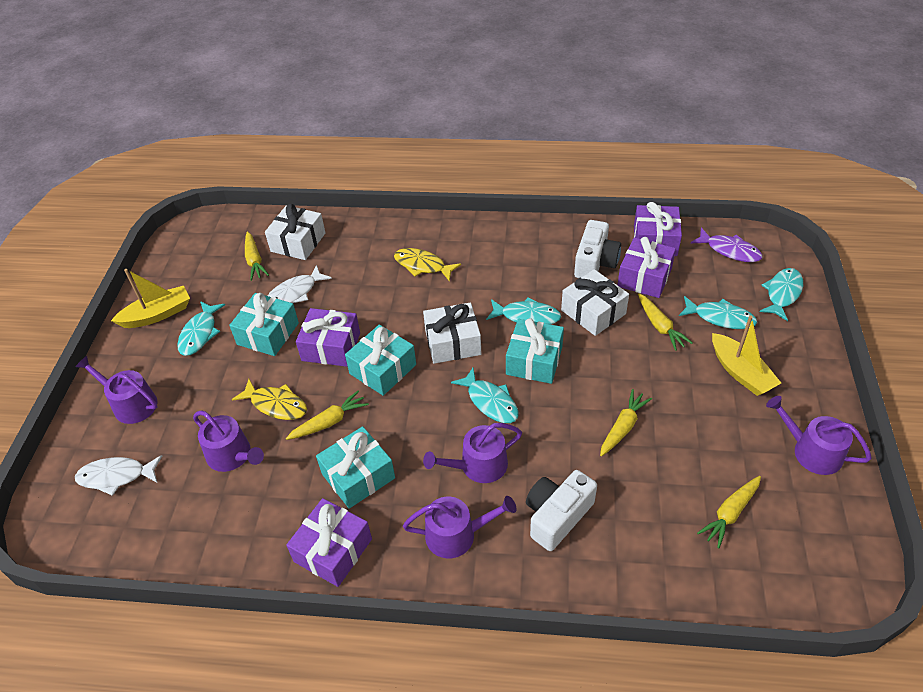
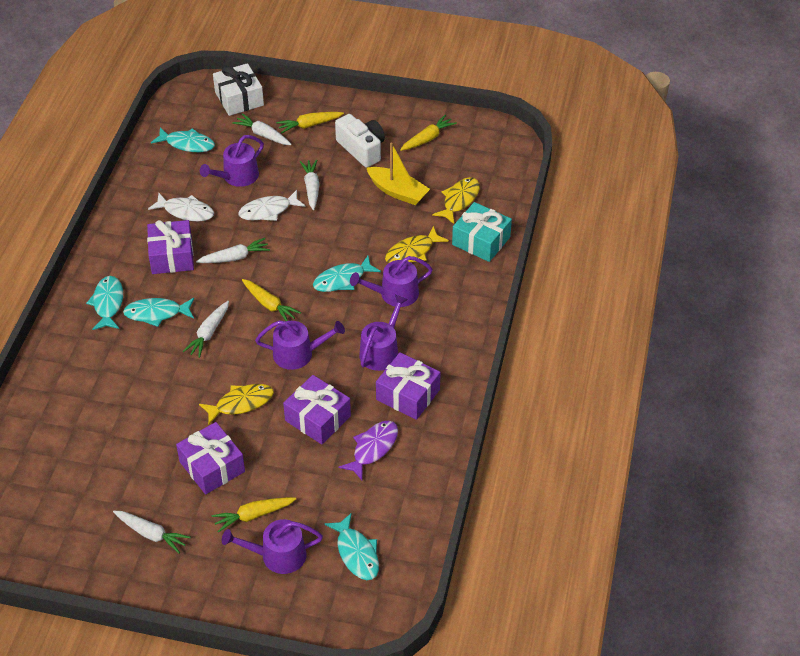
turquoise gift: 4 -> 1
white camera: 2 -> 1
white carrot: 0 -> 5
white gift: 3 -> 1
yellow boat: 2 -> 1
yellow carrot: 5 -> 4
yellow fish: 2 -> 3

